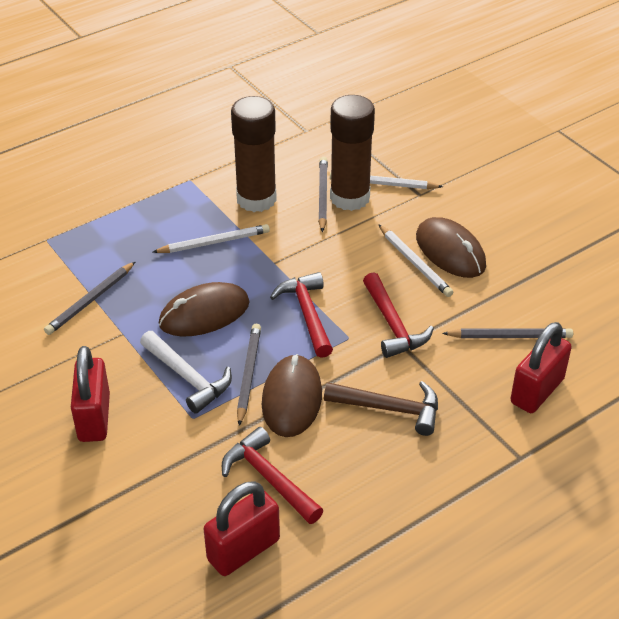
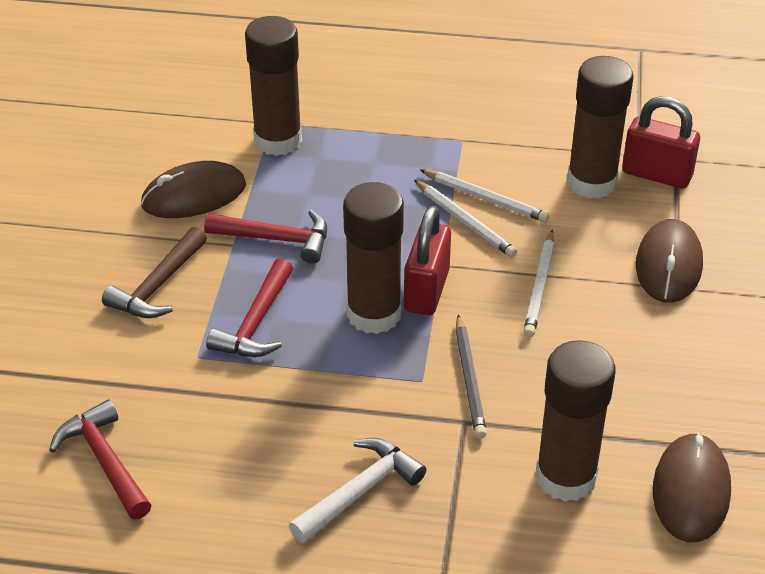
brown glue stick: 2 -> 4
grey pencil: 4 -> 1
red padlock: 3 -> 2

